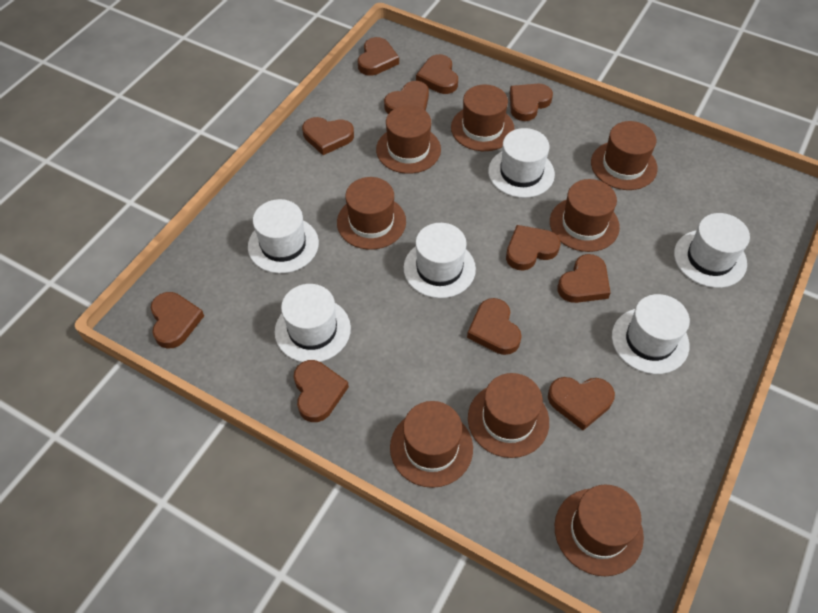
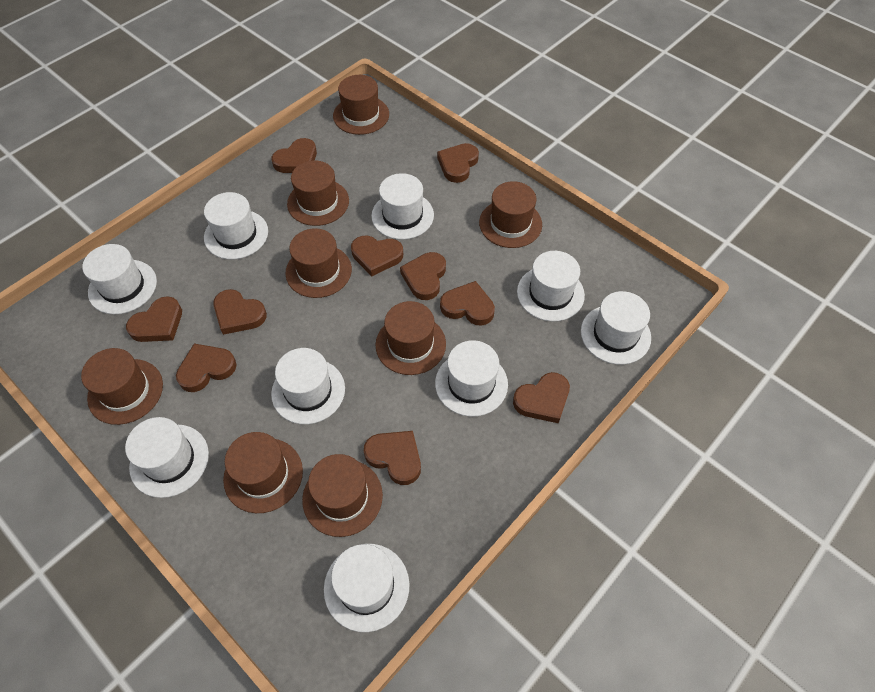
brown heart: 11 -> 10
white hat: 6 -> 9

